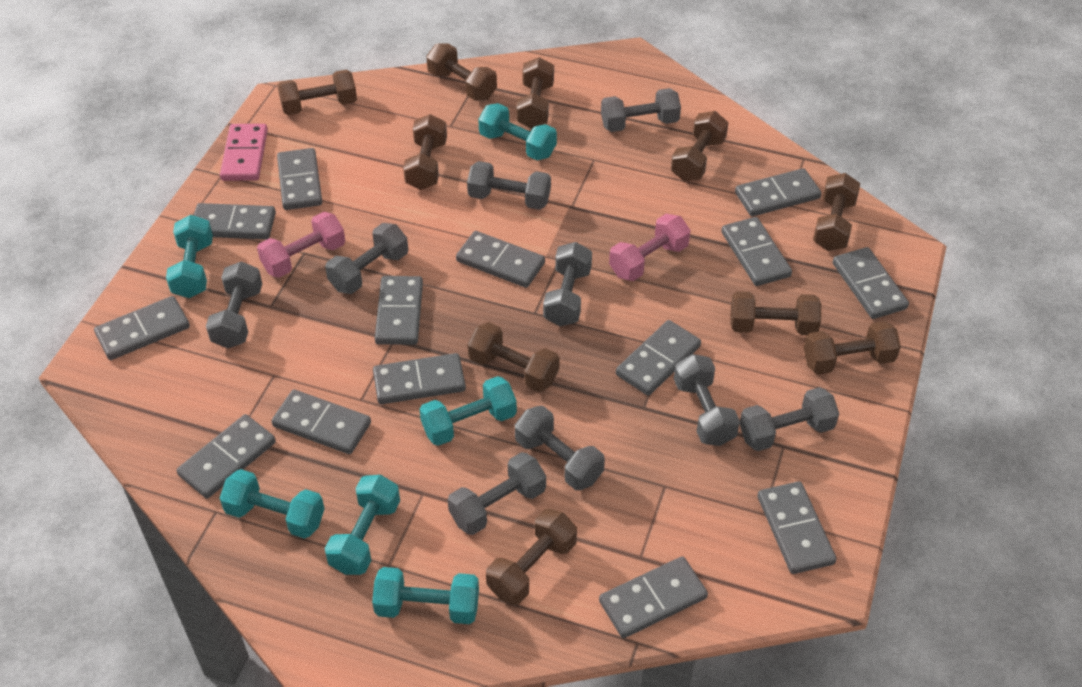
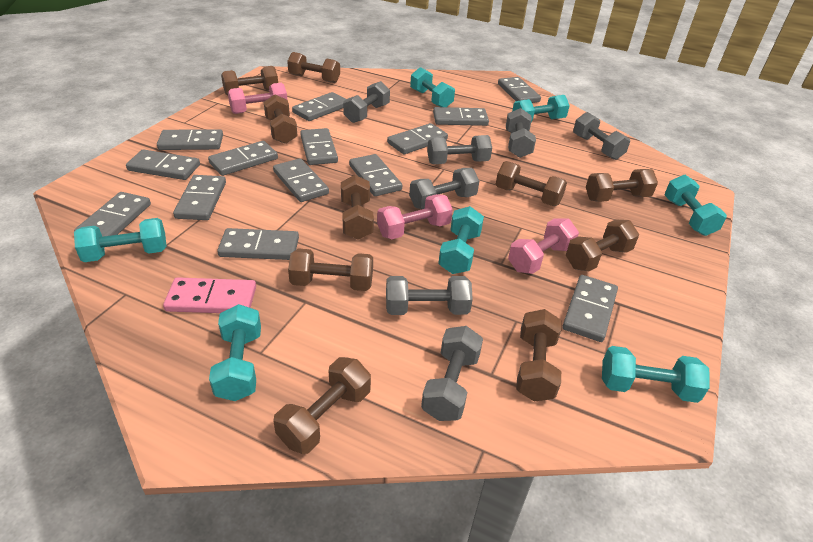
grey dumbbell: 9 -> 7
pink dumbbell: 2 -> 3
turquoise dumbbell: 6 -> 7

